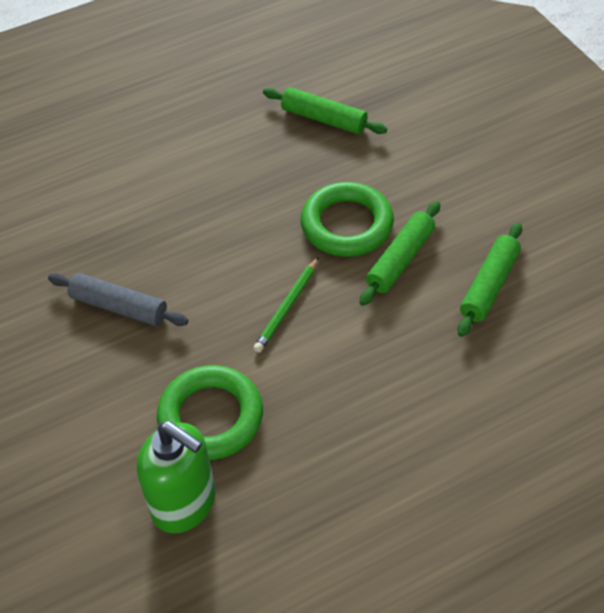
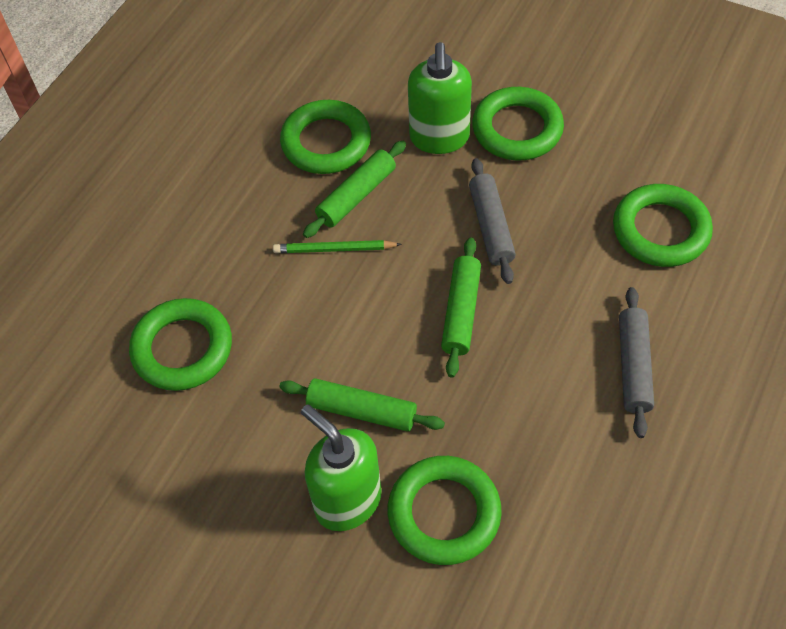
green ring: 2 -> 5
green soap dispenser: 1 -> 2
grey rolling pin: 1 -> 2

